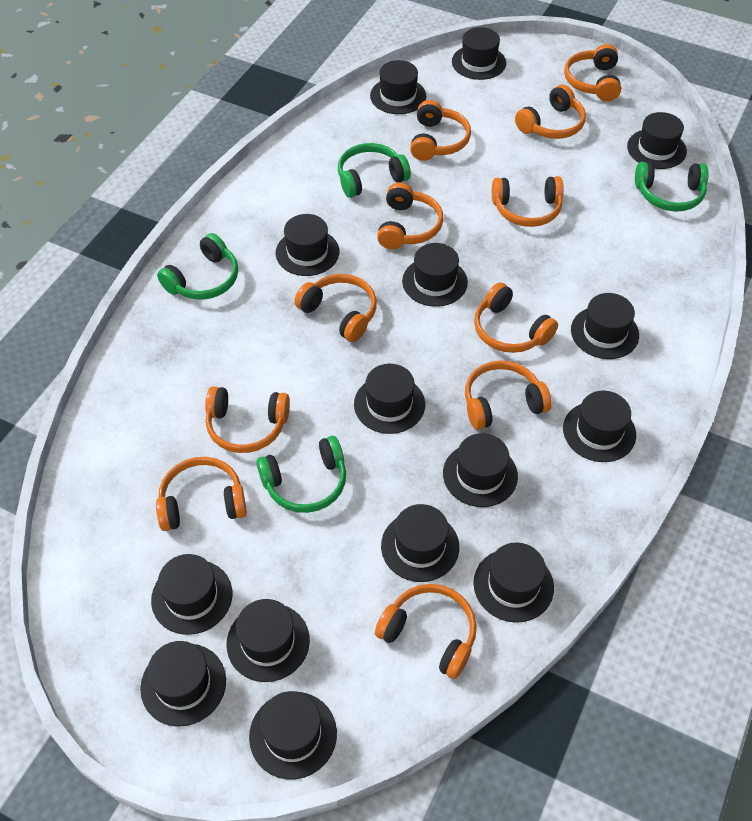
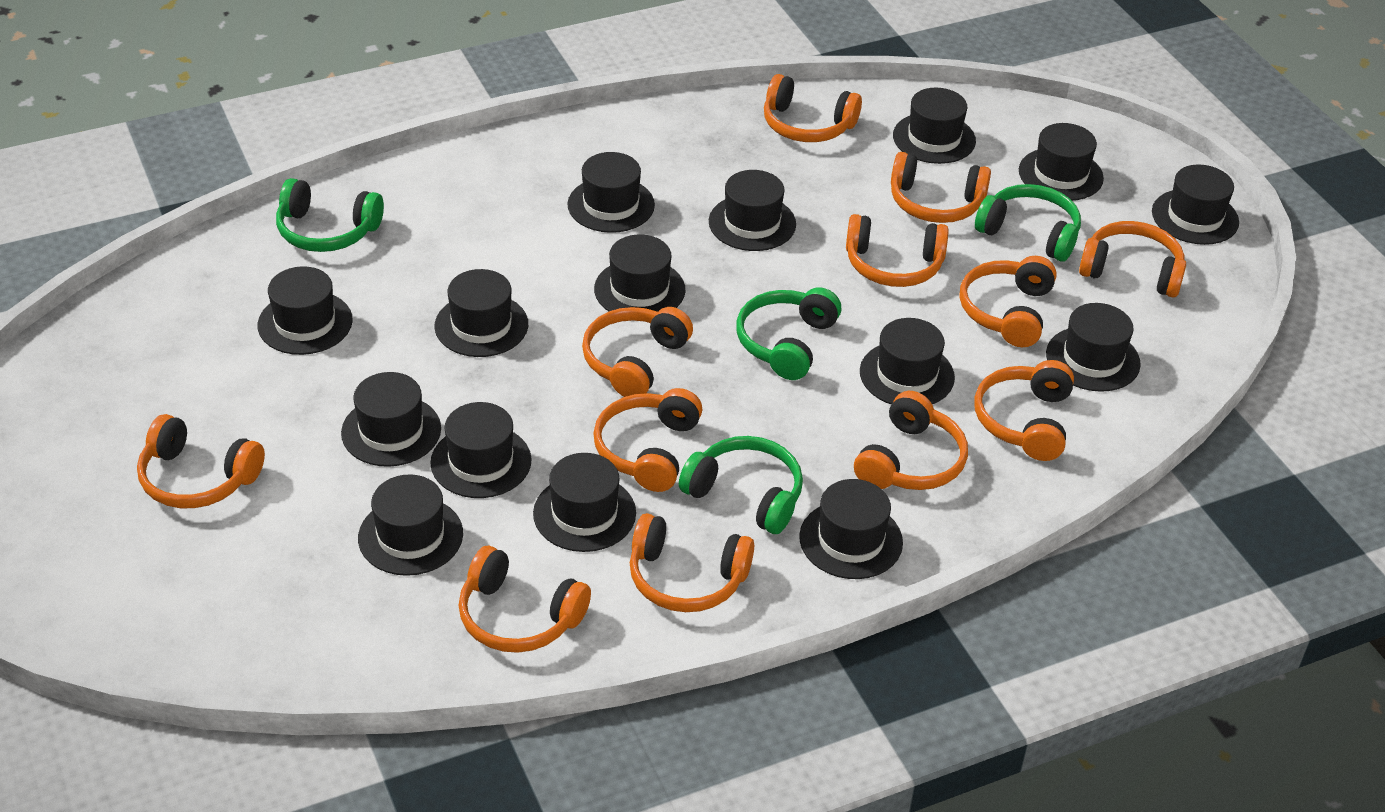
orange headphones: 11 -> 12

